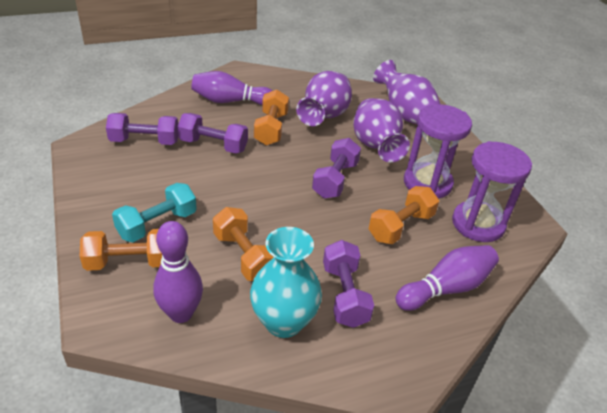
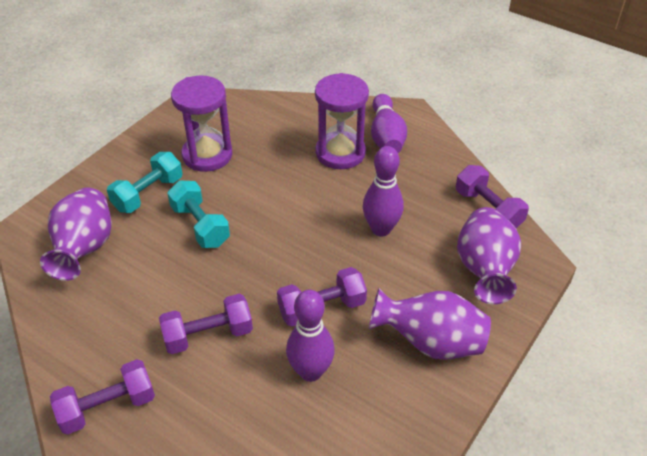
orange dumbbell: 4 -> 0
turquoise dumbbell: 1 -> 2
turquoise vase: 1 -> 0

